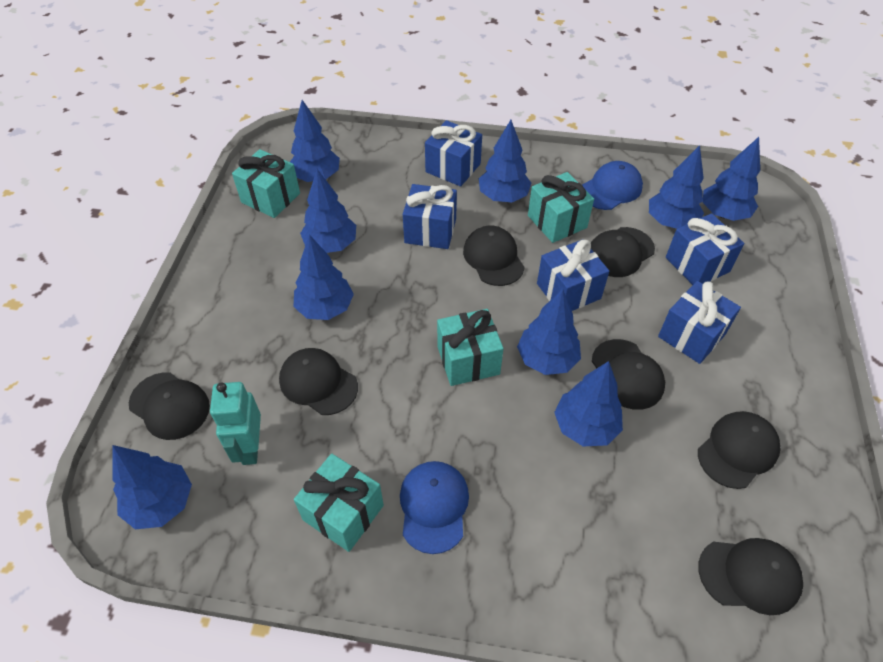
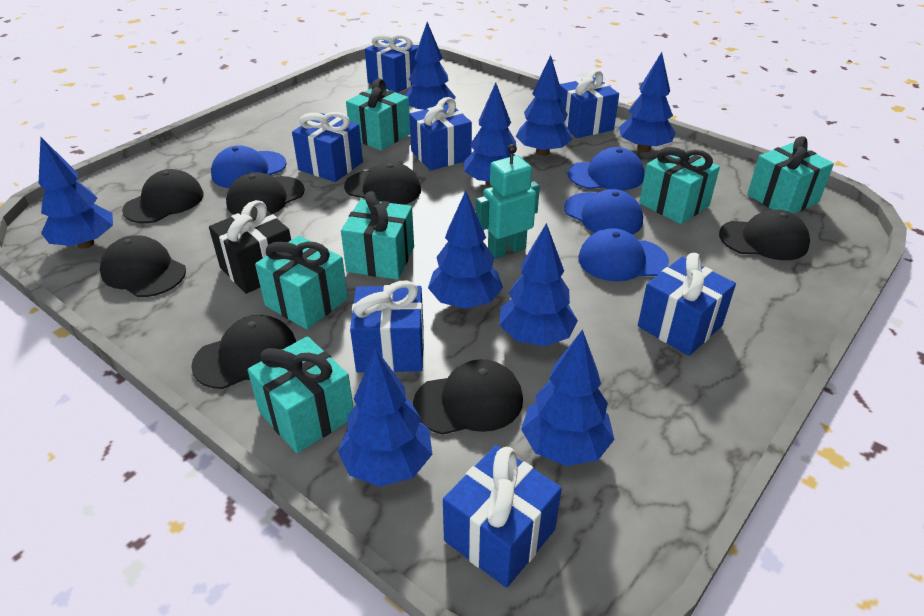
black gift: 0 -> 1
blue cap: 2 -> 4
blue gift: 5 -> 7
turquoise gift: 4 -> 6

